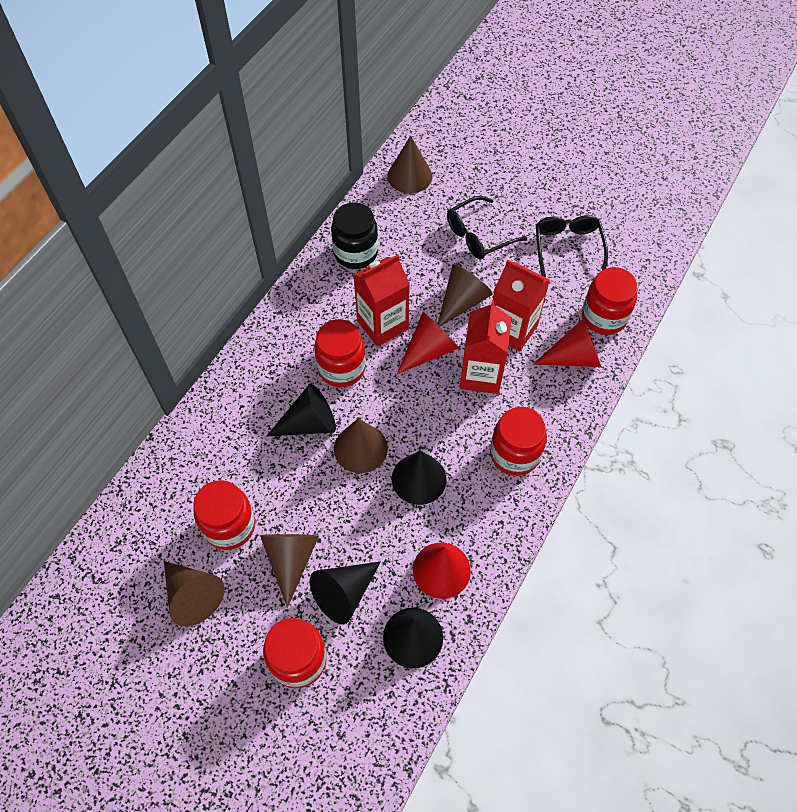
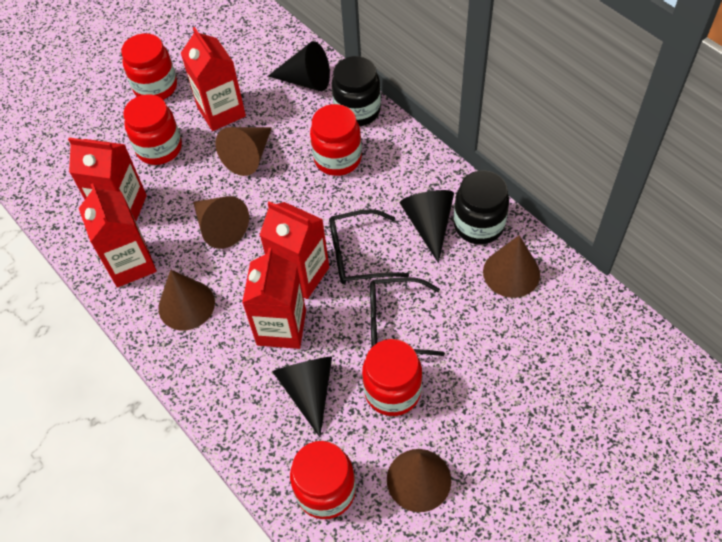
black cone: 4 -> 3
black jar: 1 -> 2
red carton: 3 -> 5
red cone: 3 -> 0

